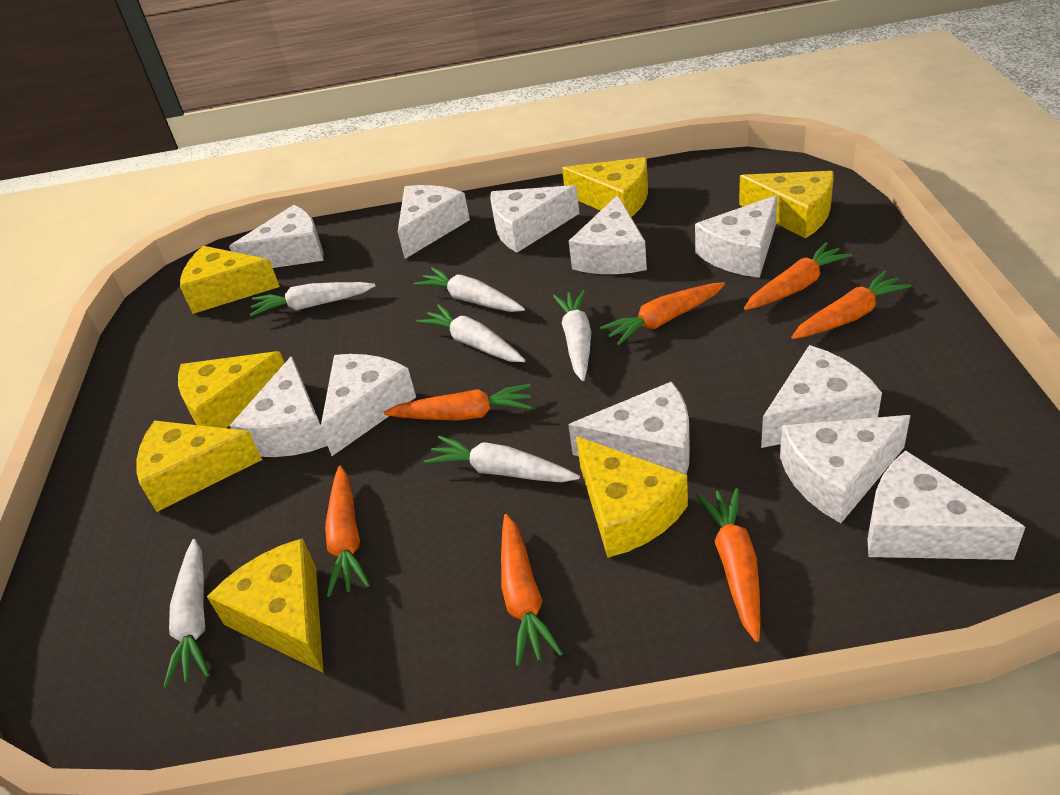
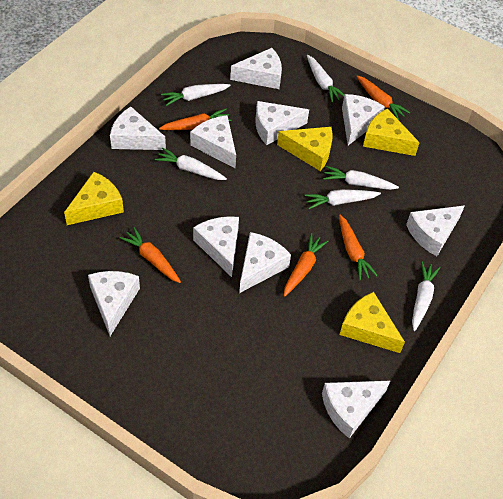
orange carrot: 7 -> 5
white cheese: 11 -> 10
yellow cheese: 7 -> 4

